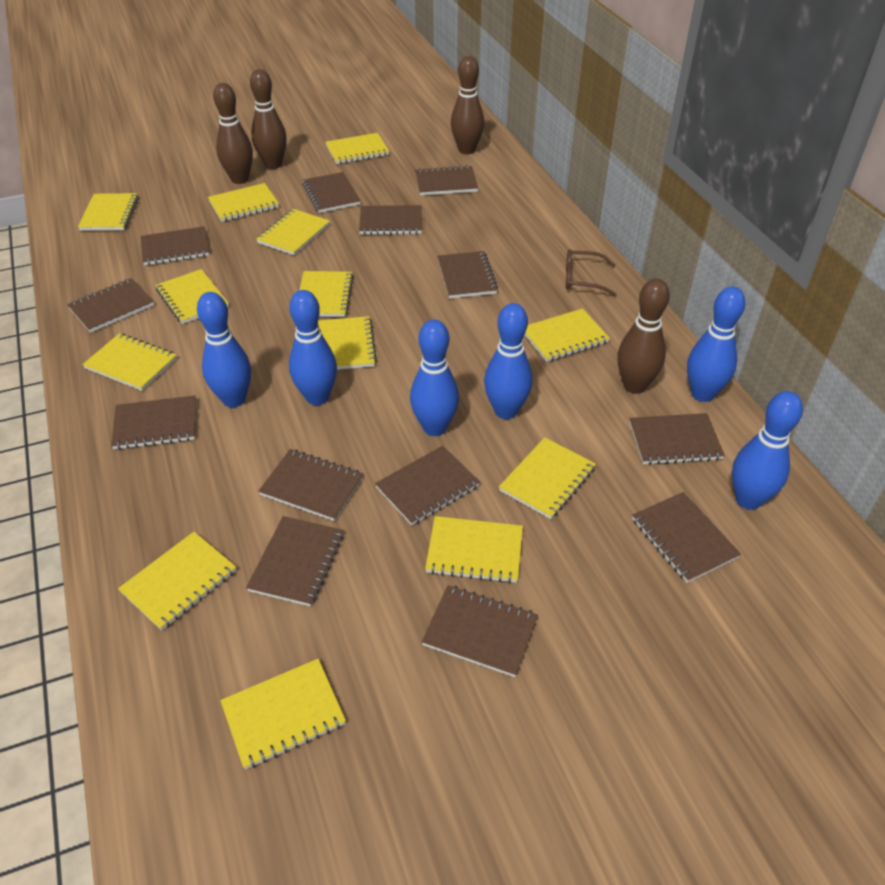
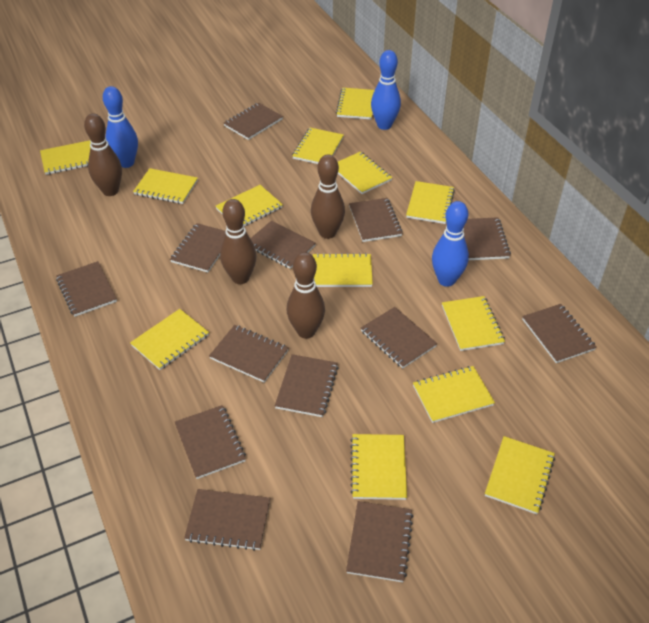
blue bowling pin: 6 -> 3
brown glasses: 1 -> 0

